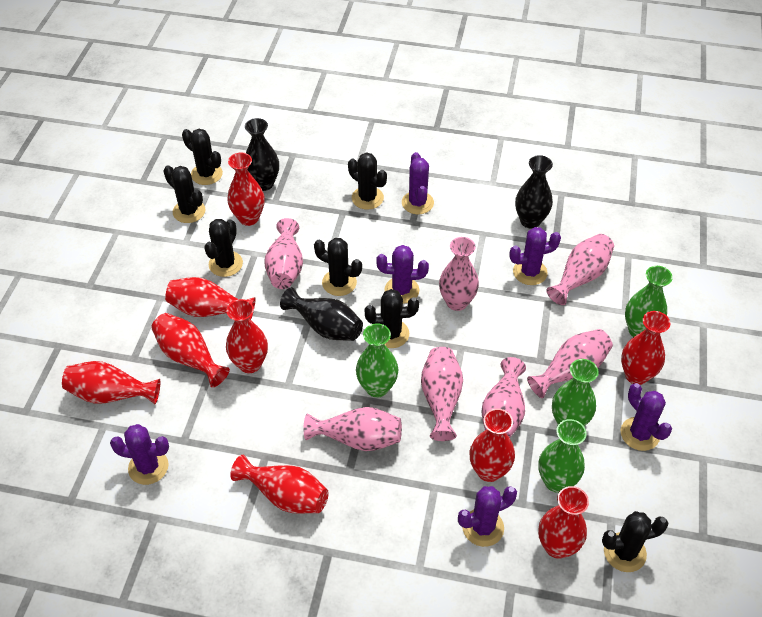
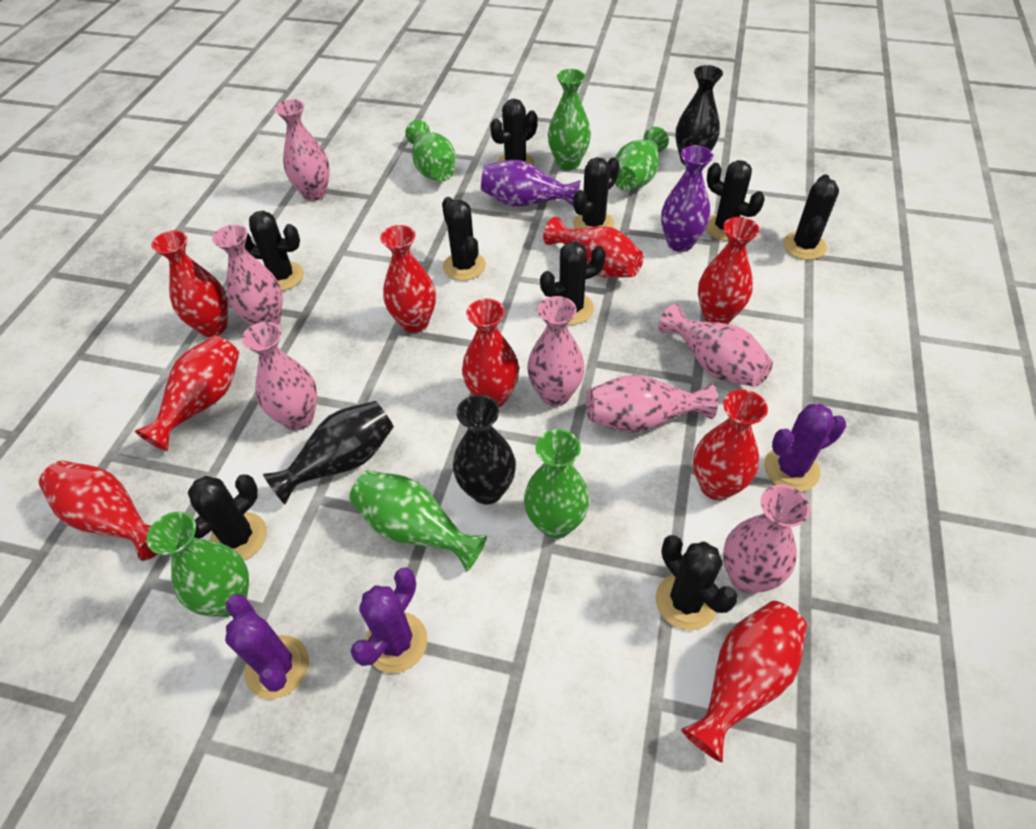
black cactus: 7 -> 9
green vase: 4 -> 6
purple cactus: 6 -> 3
purple vase: 0 -> 2

